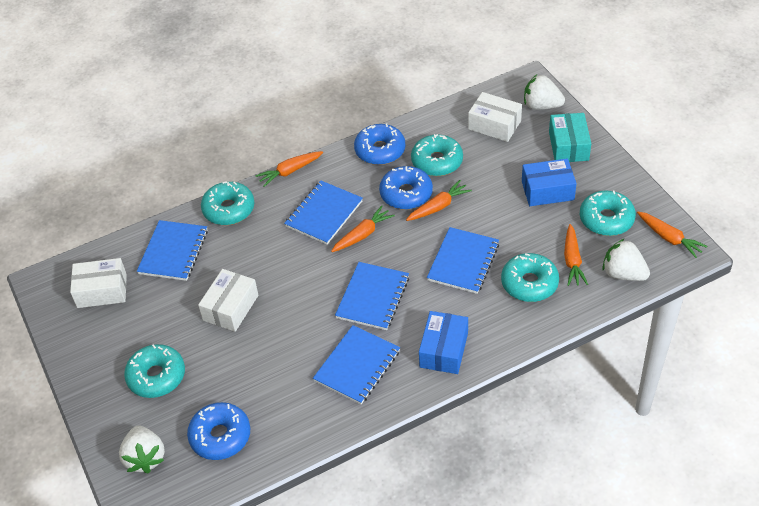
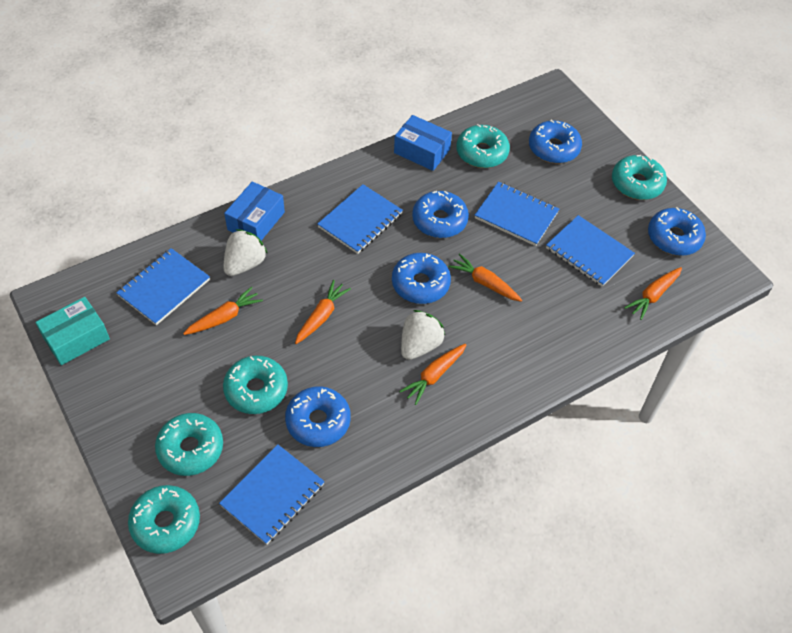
blue donut: 3 -> 5
white box: 3 -> 0
white strawberry: 3 -> 2

